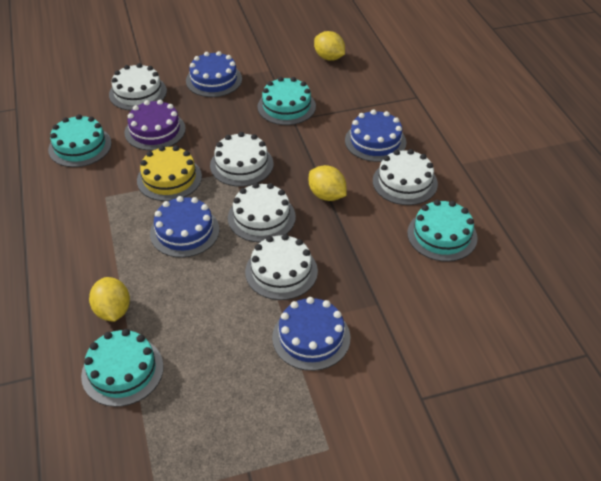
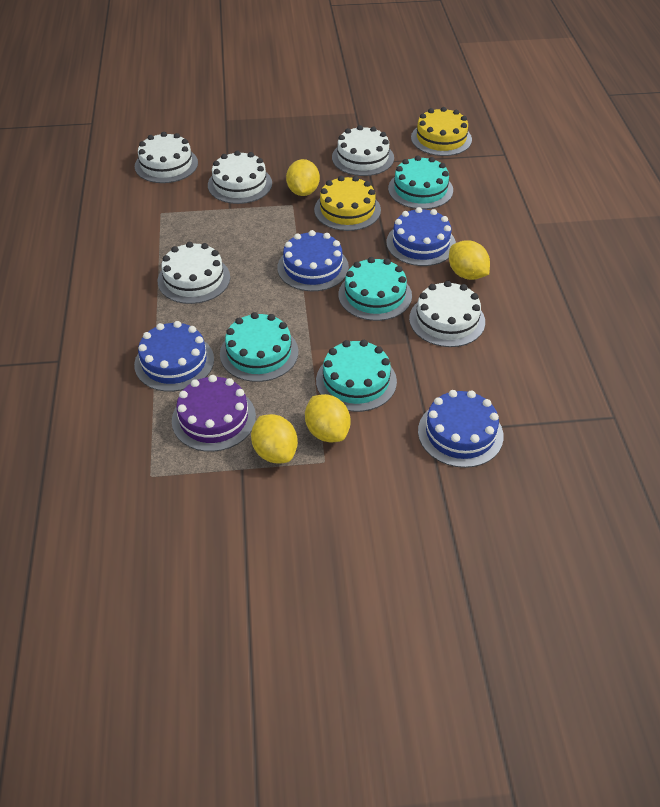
yellow cake: 1 -> 2
yellow lemon: 3 -> 4

